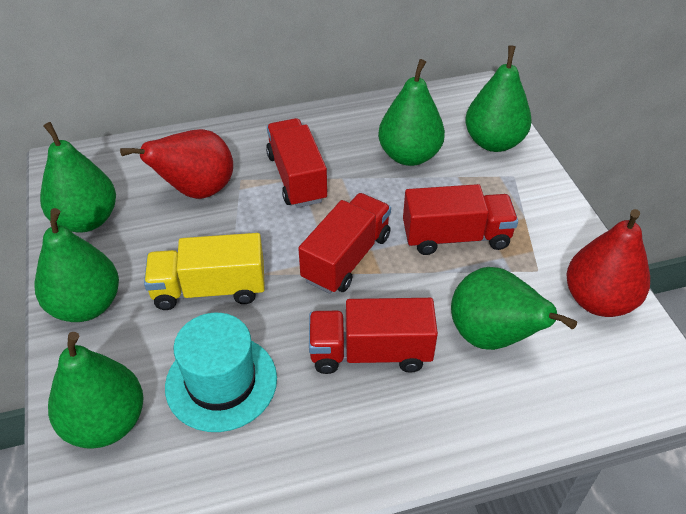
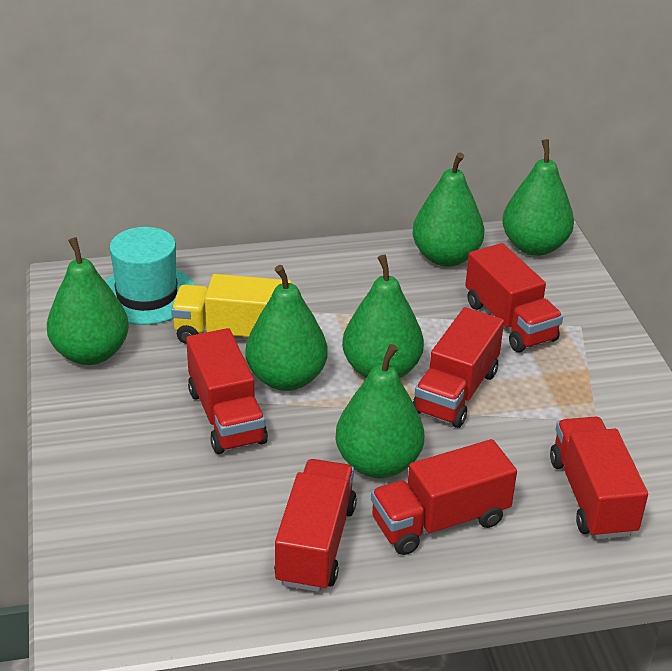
red pear: 2 -> 0
red truck: 4 -> 6

